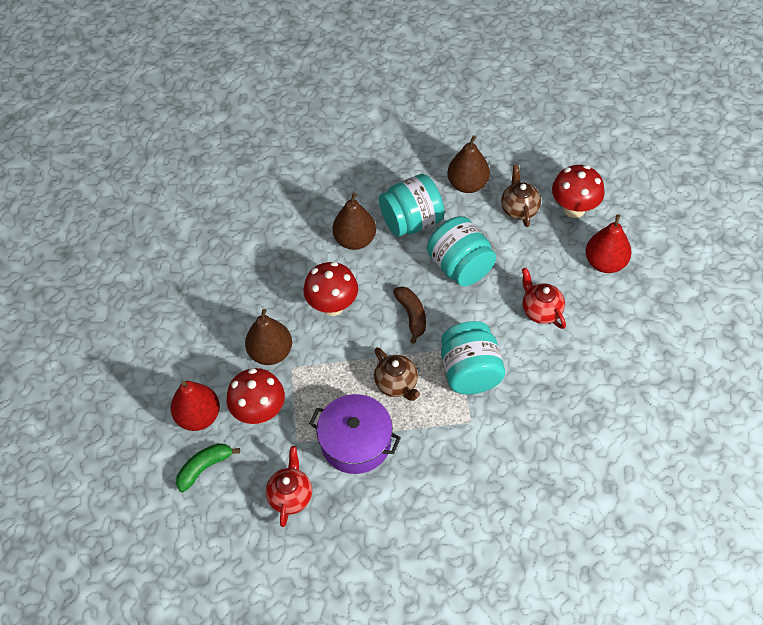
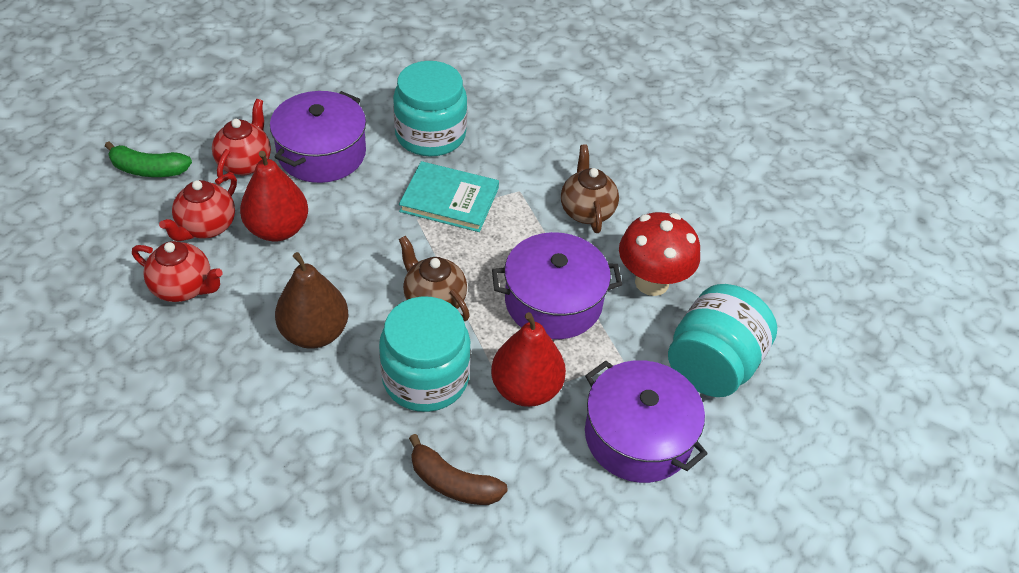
brown pear: 3 -> 1
purple pot: 1 -> 3
red mushroom: 3 -> 1
red teapot: 2 -> 3
turquoise book: 0 -> 1

